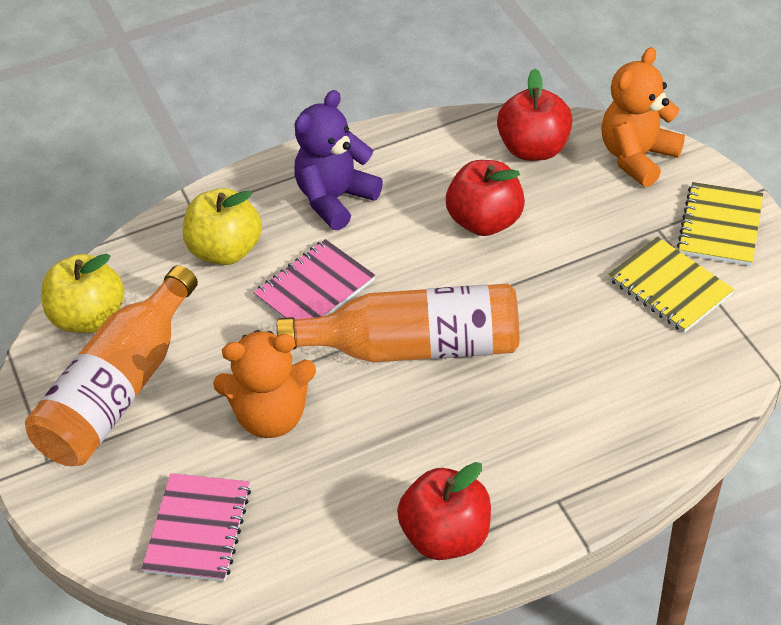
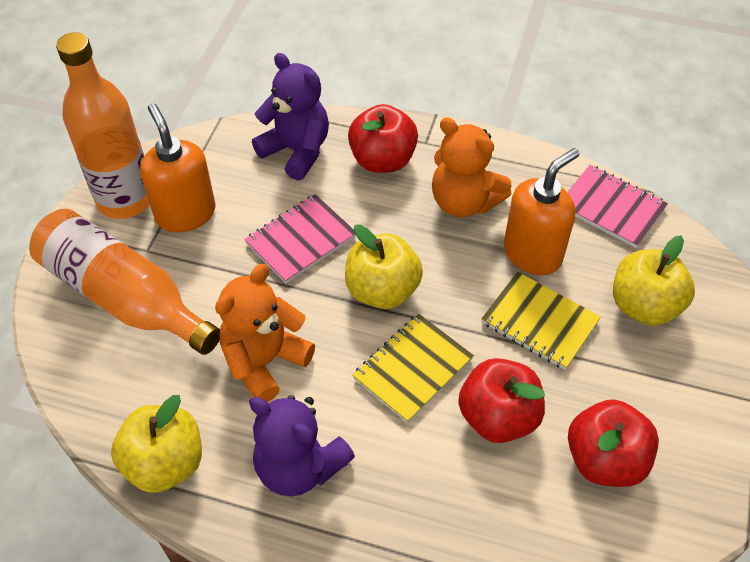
orange soap dispenser: 0 -> 2
purple teddy bear: 1 -> 2
yellow apple: 2 -> 3

